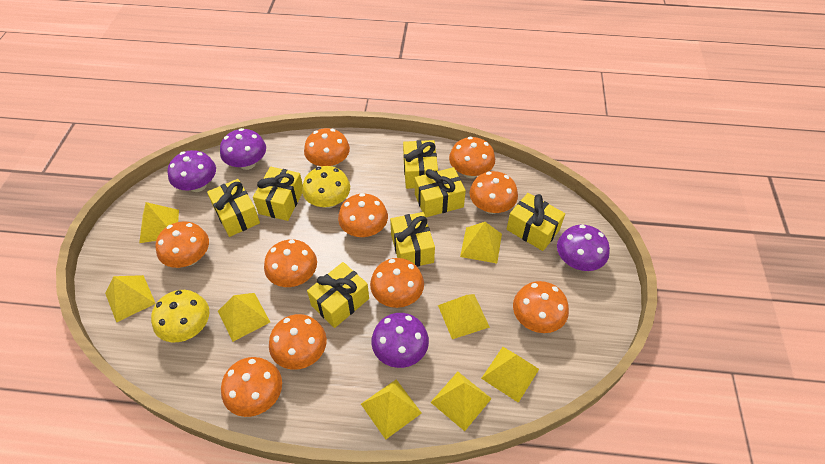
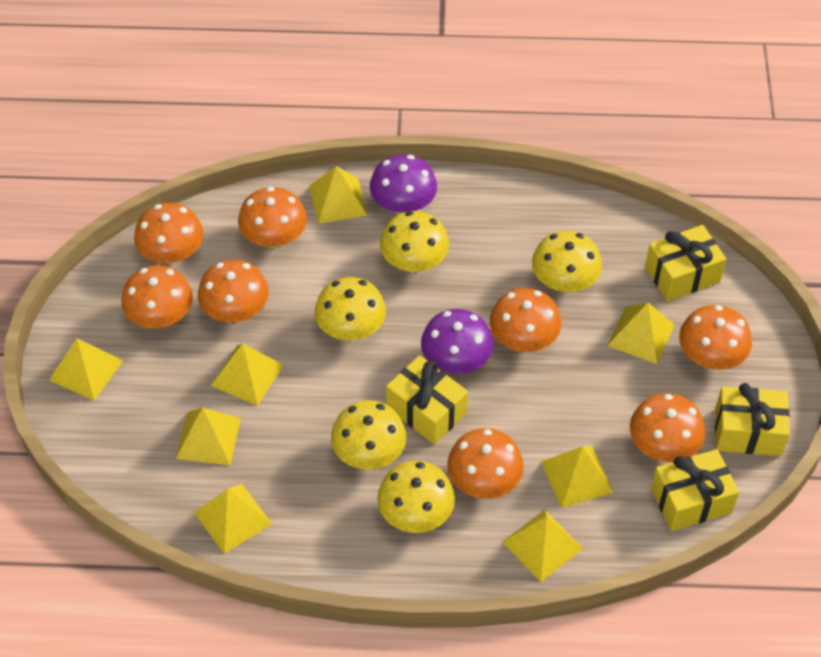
orange mushroom: 10 -> 8
purple mushroom: 4 -> 2
yellow gift: 7 -> 4
yellow mushroom: 2 -> 5

